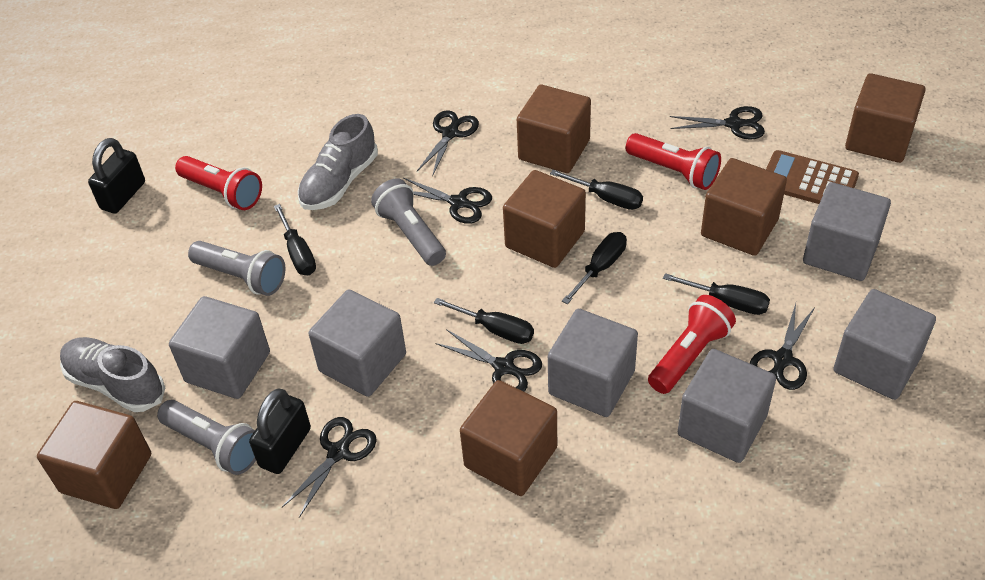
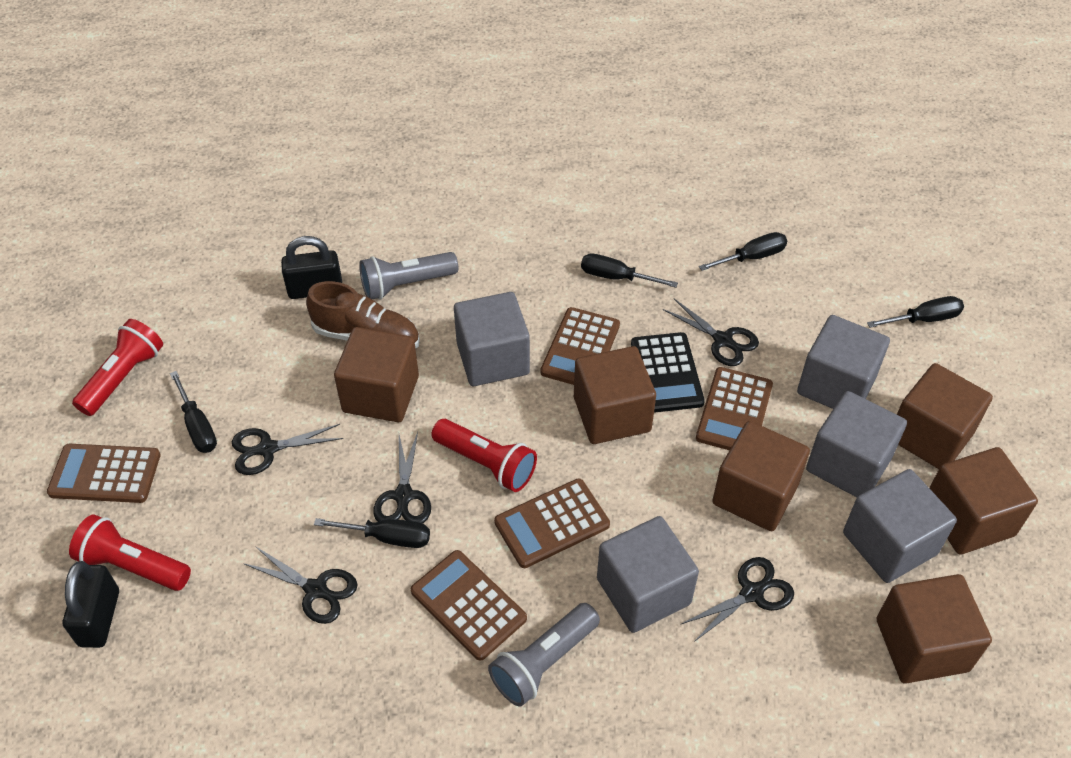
black calculator: 0 -> 1
black scissors: 6 -> 5
brown calculator: 1 -> 5
brown shoe: 0 -> 1
grey cube: 6 -> 5
grey flashlight: 3 -> 2
grey shoe: 2 -> 0

